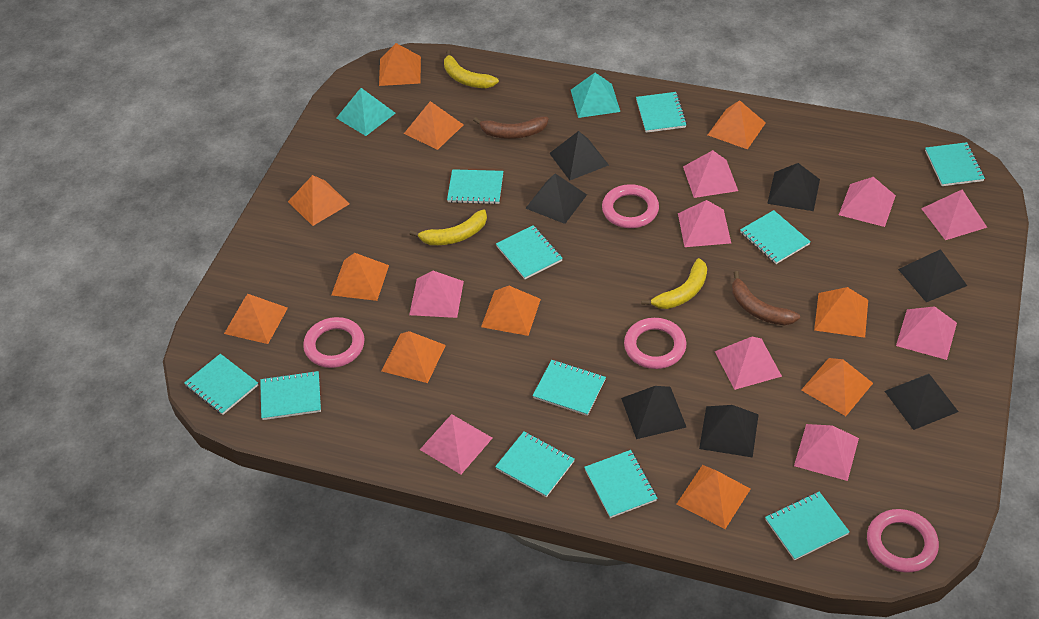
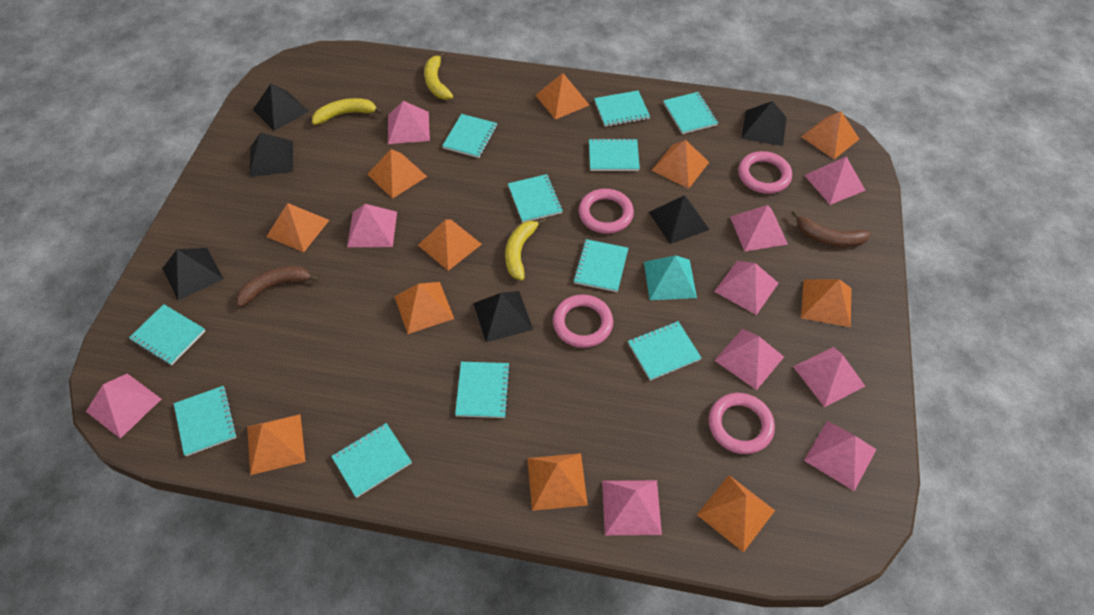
black pyramid: 7 -> 6
pink pyramid: 9 -> 10
turquoise pyramid: 2 -> 1

